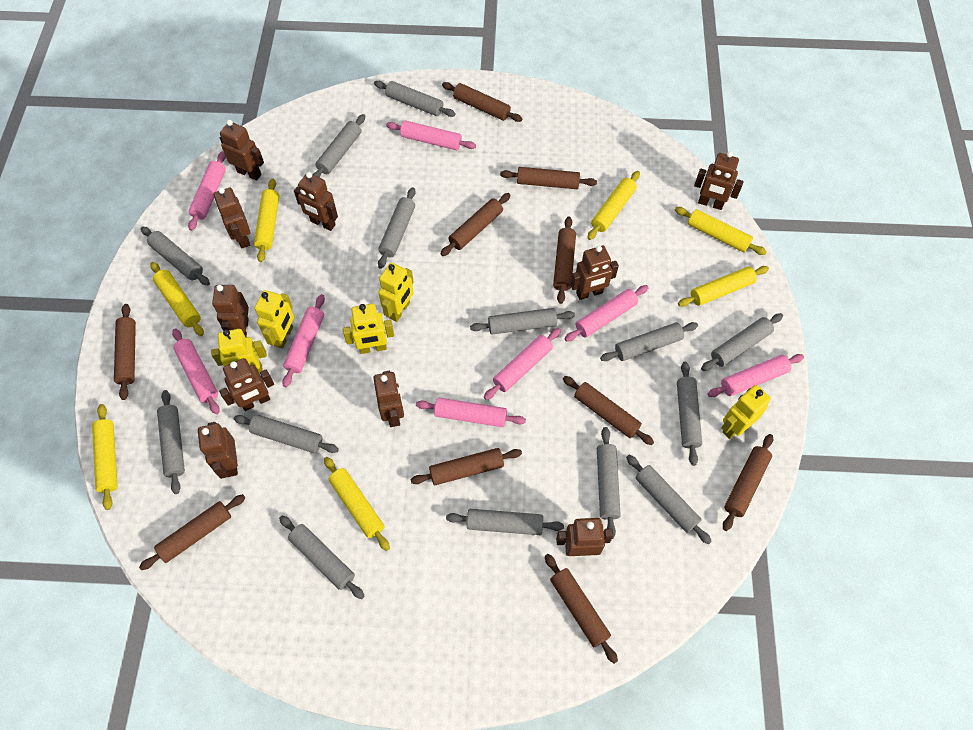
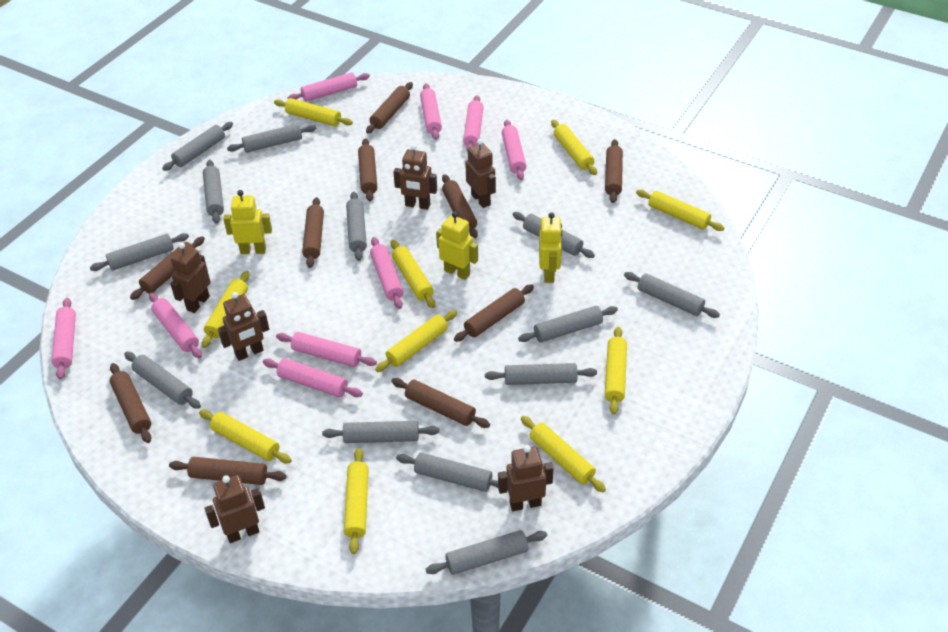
brown robot: 10 -> 6
grey rolling pin: 14 -> 13
pink rolling pin: 8 -> 9
yellow robot: 5 -> 3
yellow rolling pin: 7 -> 10

